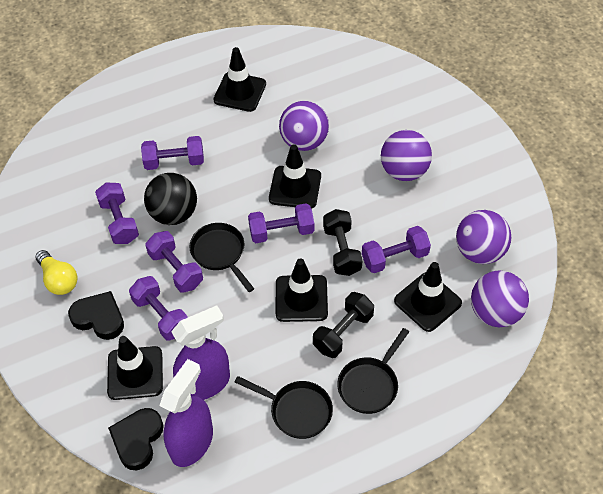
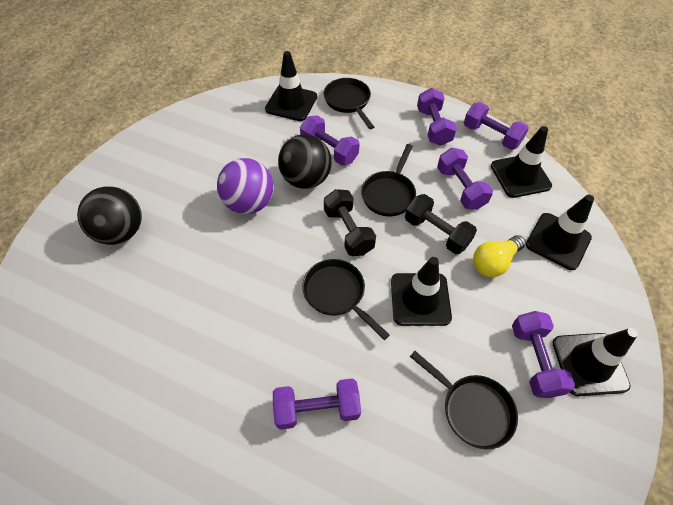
black ball: 1 -> 2
black heart: 2 -> 0
black pan: 3 -> 4
purple ball: 4 -> 1
purple spray bottle: 2 -> 0

